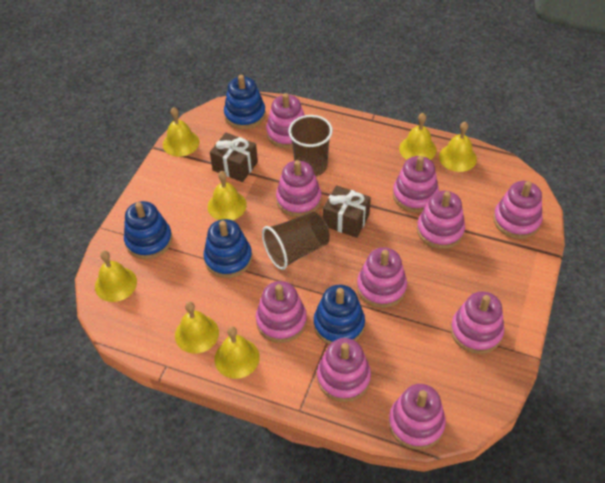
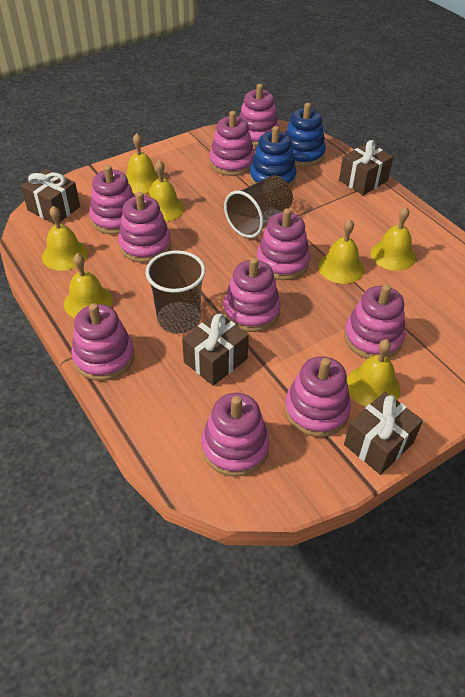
blue stacking toy: 4 -> 2
brown gift: 2 -> 4

